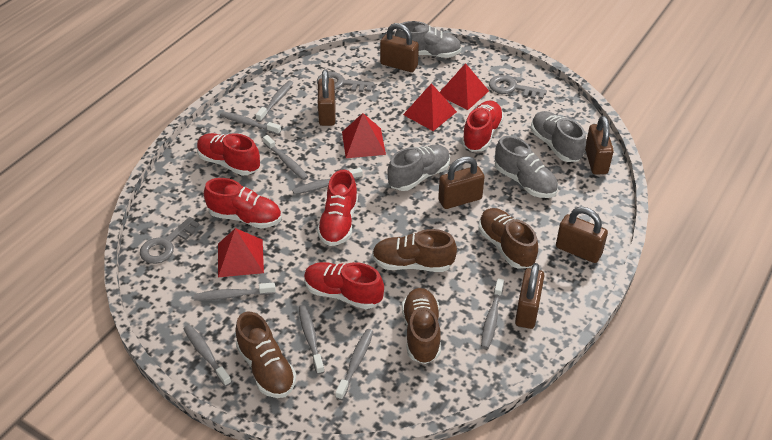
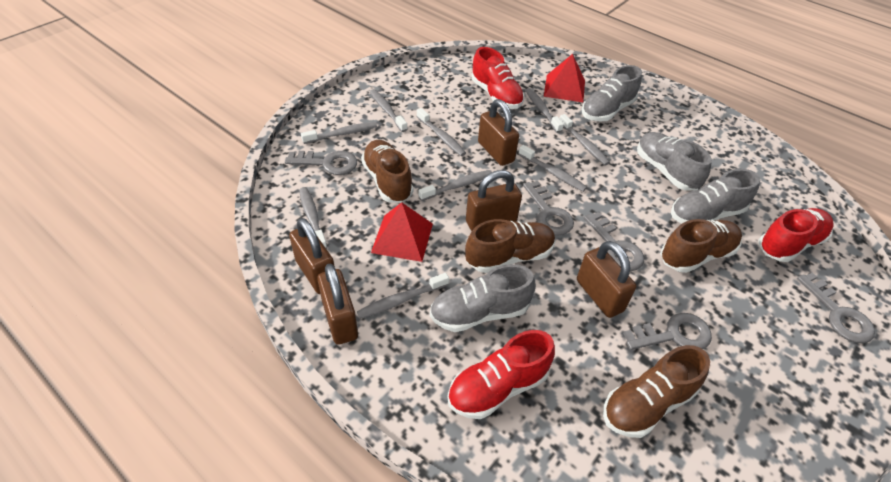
brown padlock: 6 -> 5
grey key: 3 -> 5
red pyramid: 4 -> 2
red shoe: 5 -> 3

